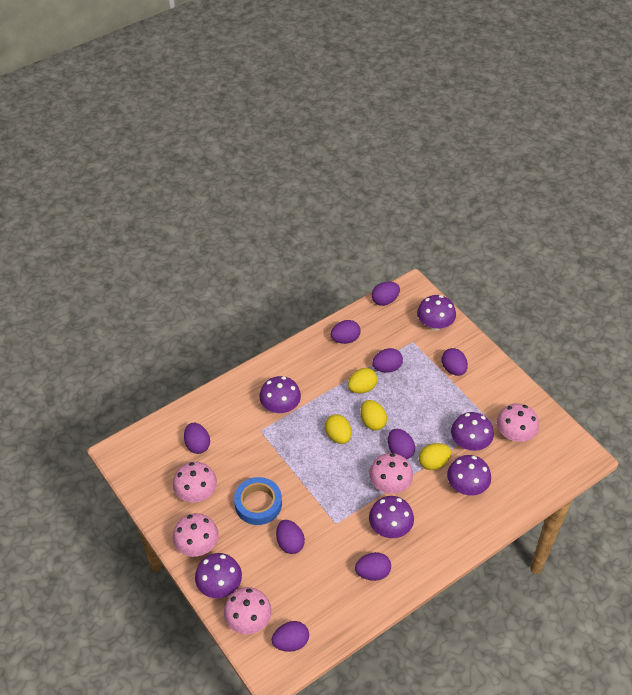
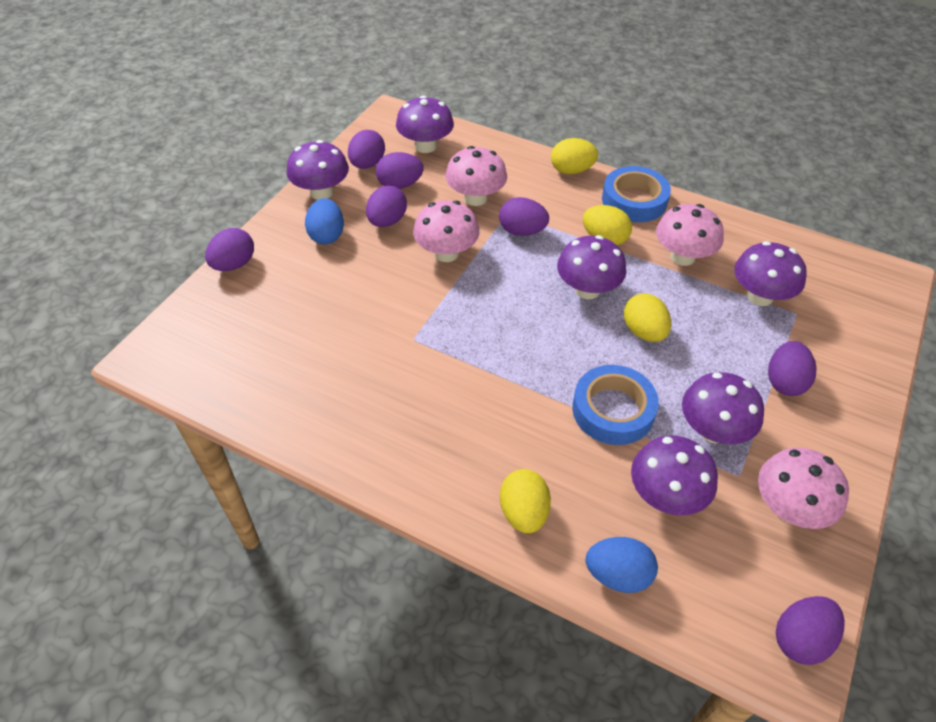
blue egg: 0 -> 2
blue tape: 1 -> 2
pink mushroom: 5 -> 4
purple egg: 9 -> 7

